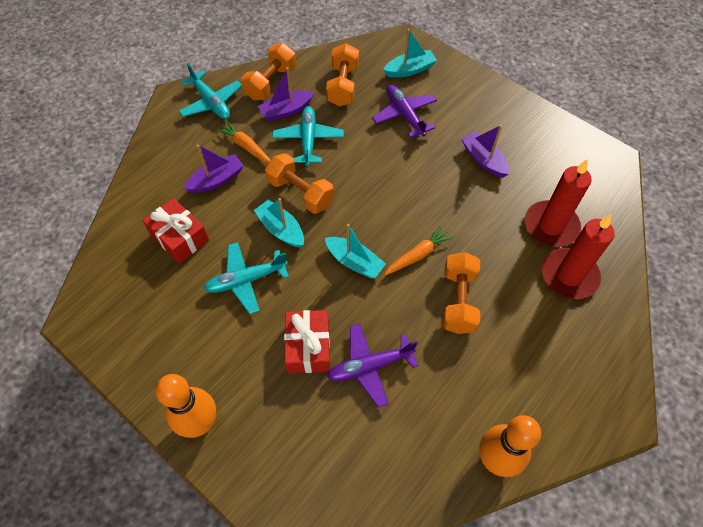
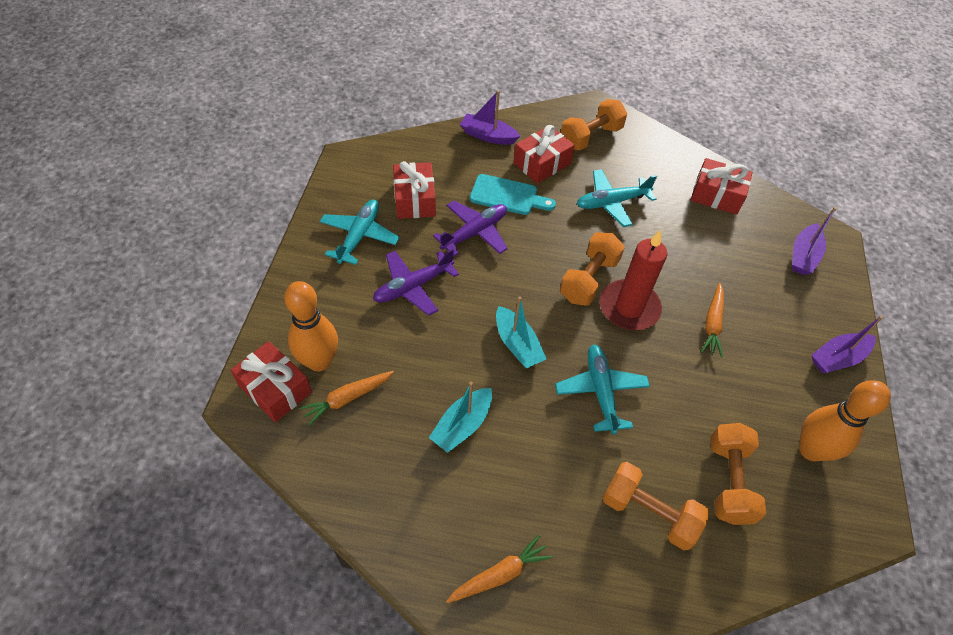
orange carrot: 2 -> 3
red candle: 2 -> 1
red gift: 2 -> 4
turquoise boat: 3 -> 2
turquoise cutting board: 0 -> 1

